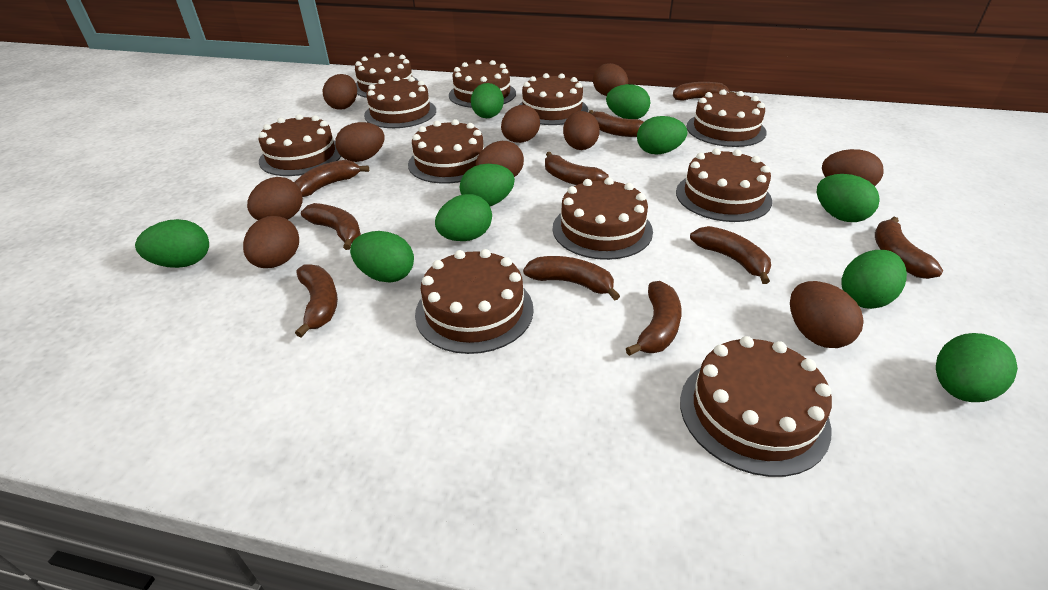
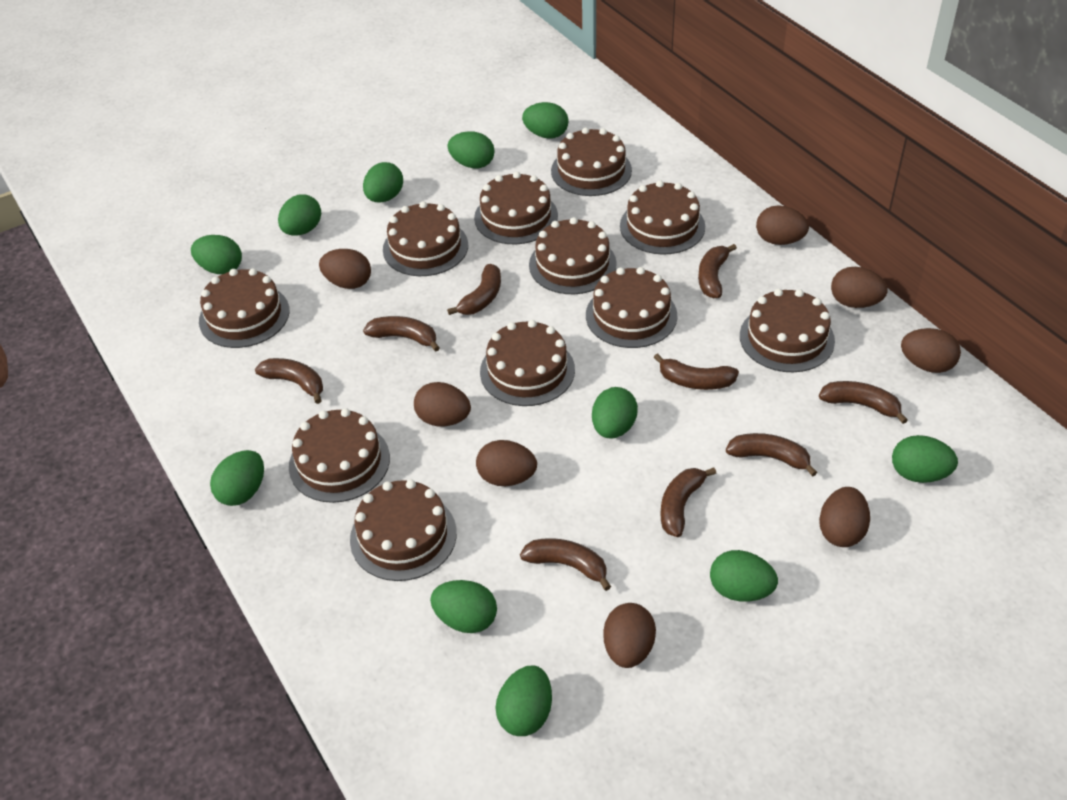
brown banana: 10 -> 9
brown egg: 10 -> 8
green egg: 10 -> 11

